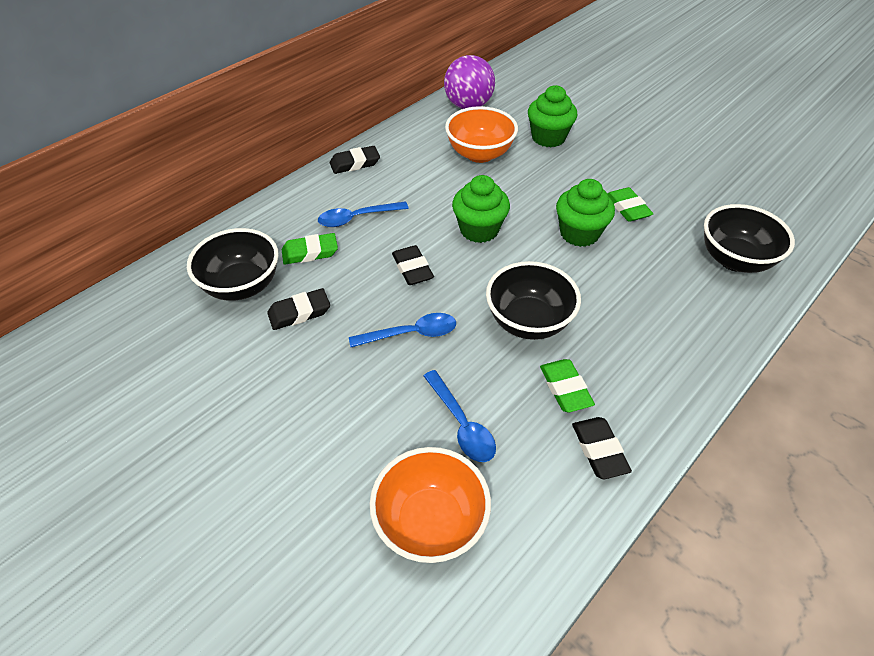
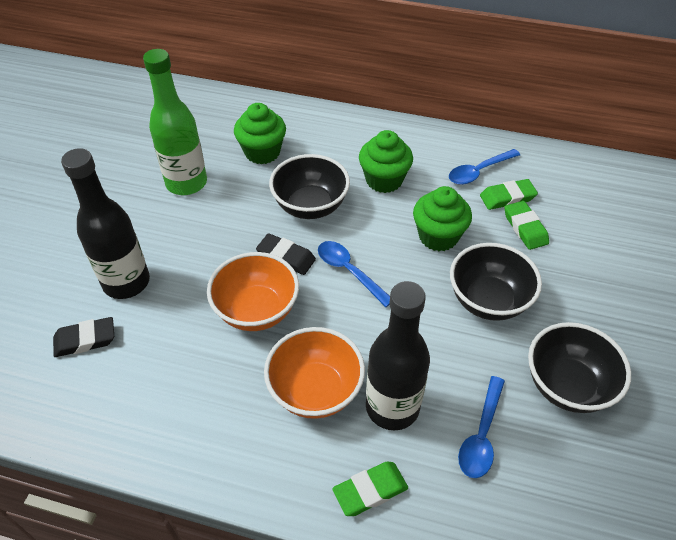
black bottle: 0 -> 2
black eraser: 4 -> 2
green bottle: 0 -> 1
purple ball: 1 -> 0

